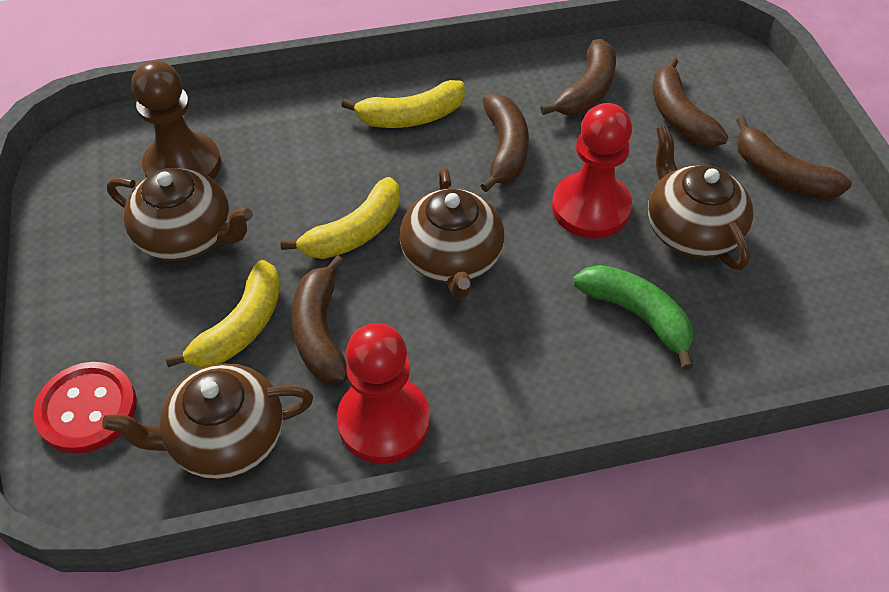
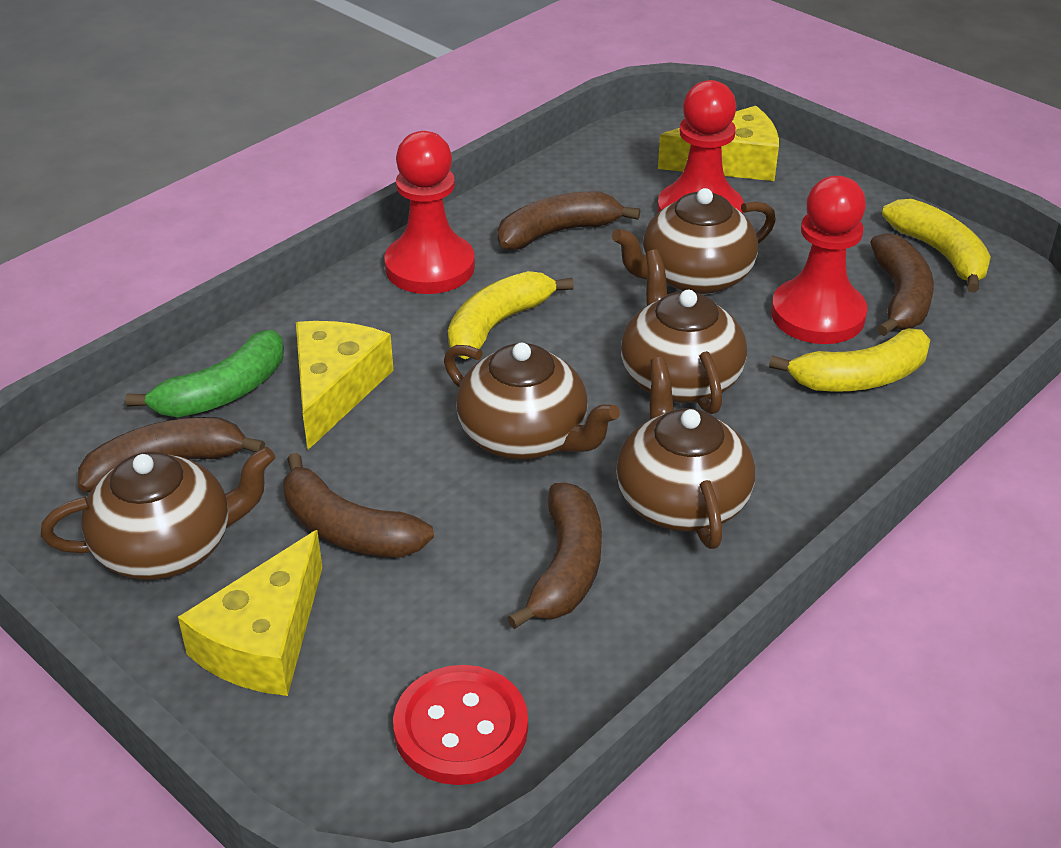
brown pawn: 1 -> 0
brown teapot: 4 -> 5
red pawn: 2 -> 3
yellow cheese: 0 -> 3

